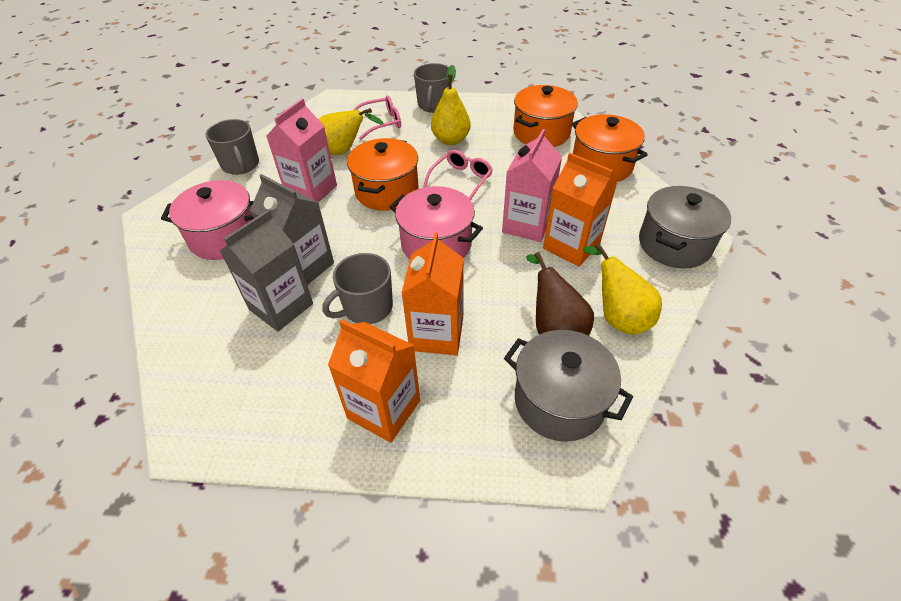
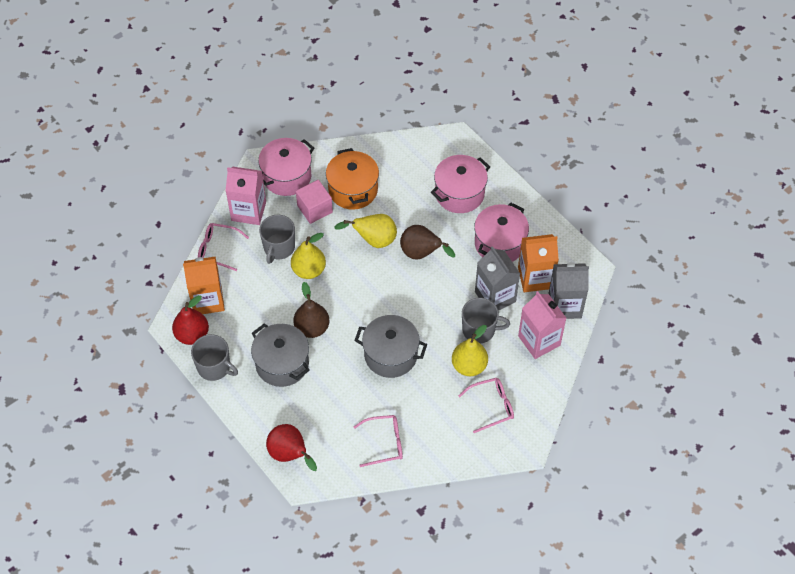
brown pear: 1 -> 2
orange carton: 3 -> 2
orange pot: 3 -> 1
pink cube: 0 -> 1
pink glasses: 2 -> 3
pink pot: 2 -> 3
red pear: 0 -> 2

